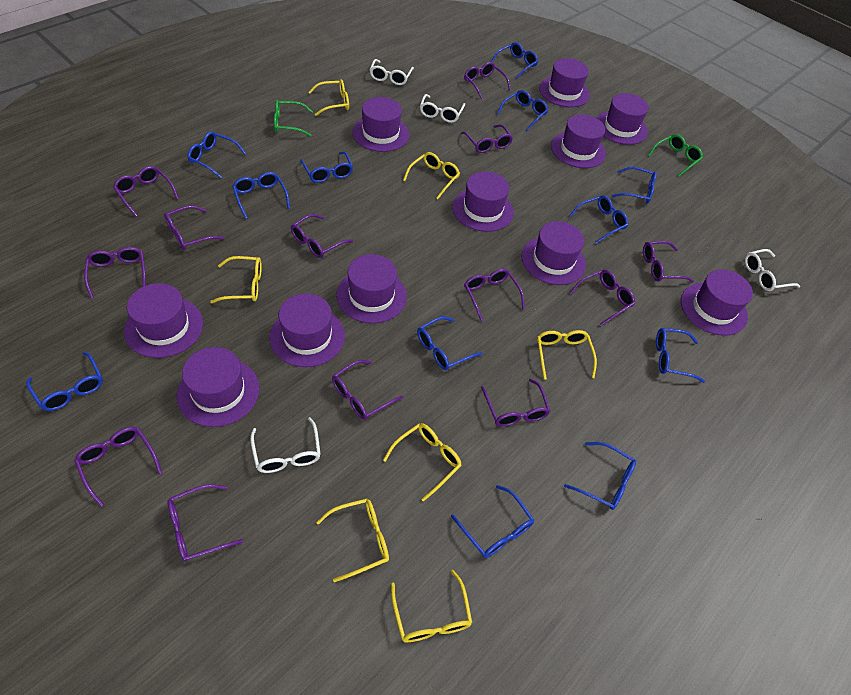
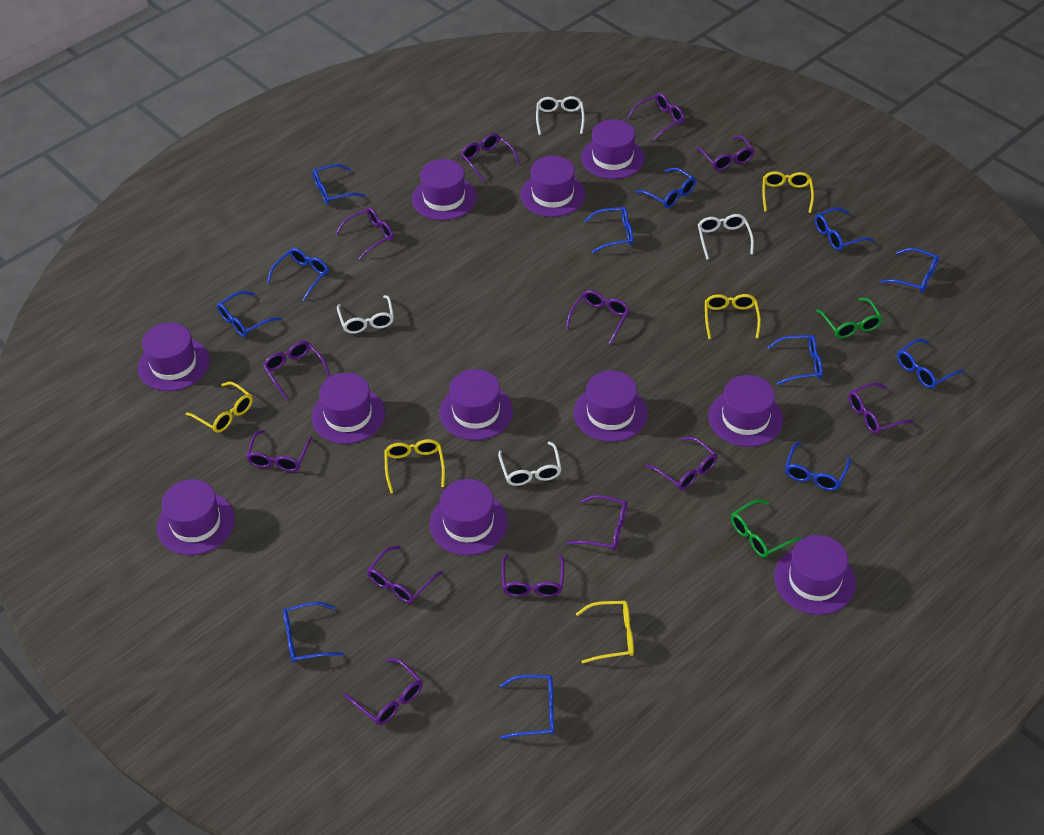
yellow glasses: 7 -> 5

